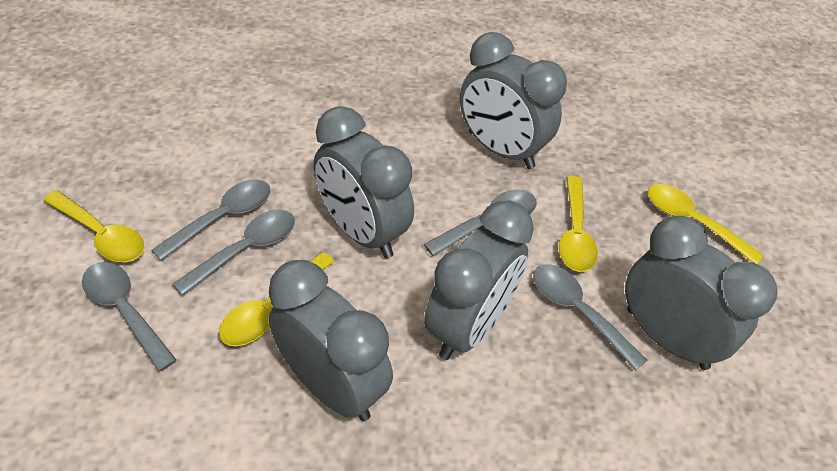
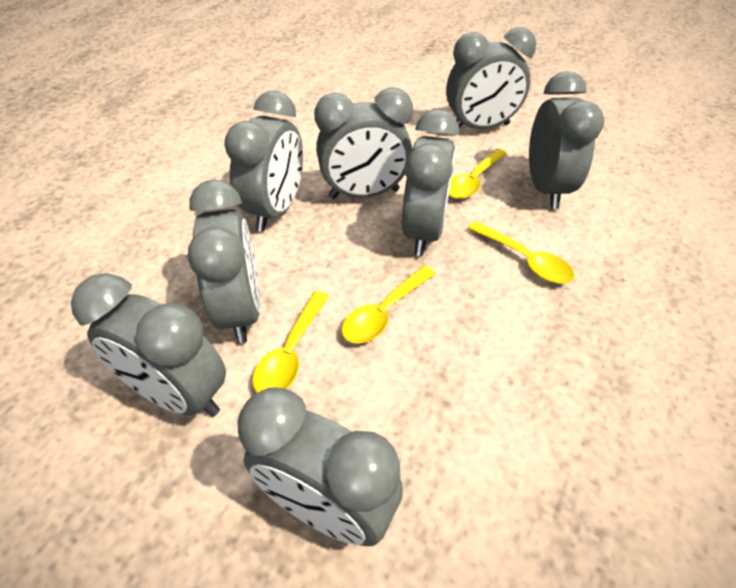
grey clock: 5 -> 8
grey spoon: 5 -> 0

